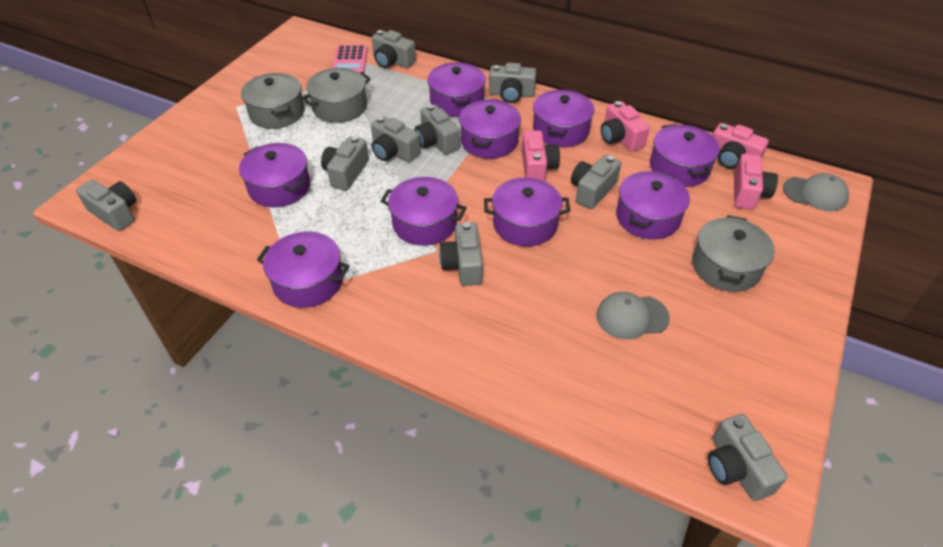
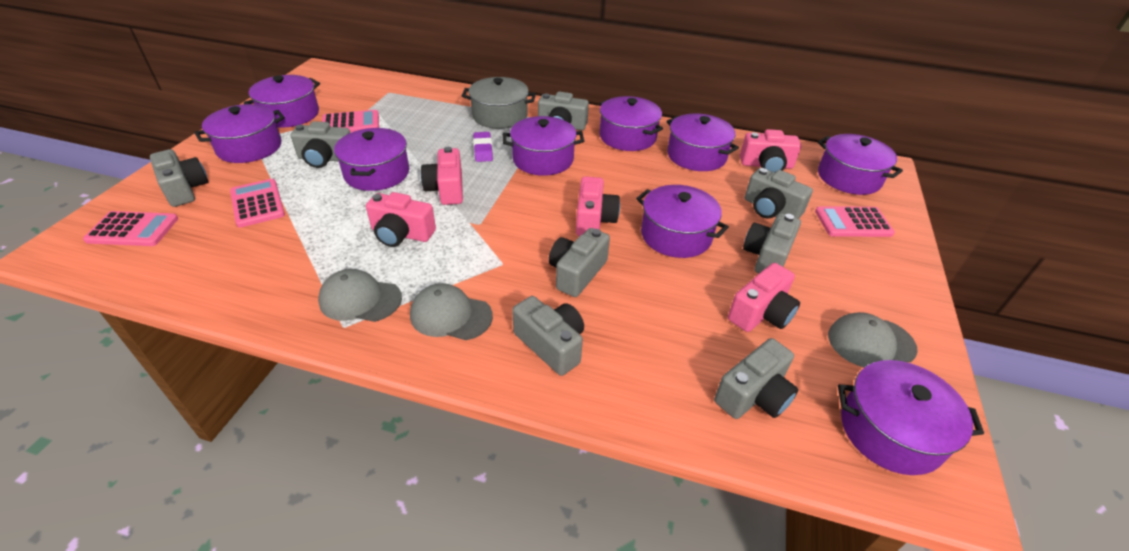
grey camera: 9 -> 8
grey cap: 2 -> 3
grey pot: 3 -> 1
pink calculator: 1 -> 4
pink camera: 4 -> 5
purple eraser: 0 -> 1

